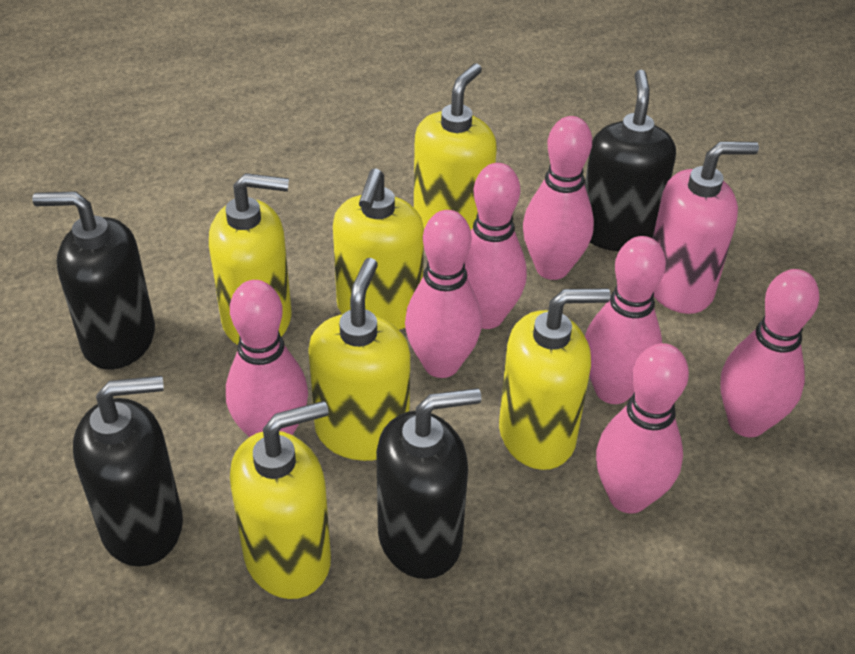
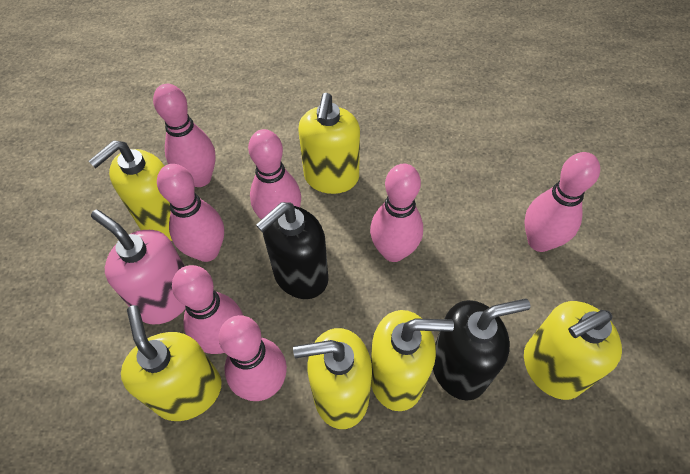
black soap dispenser: 4 -> 2

